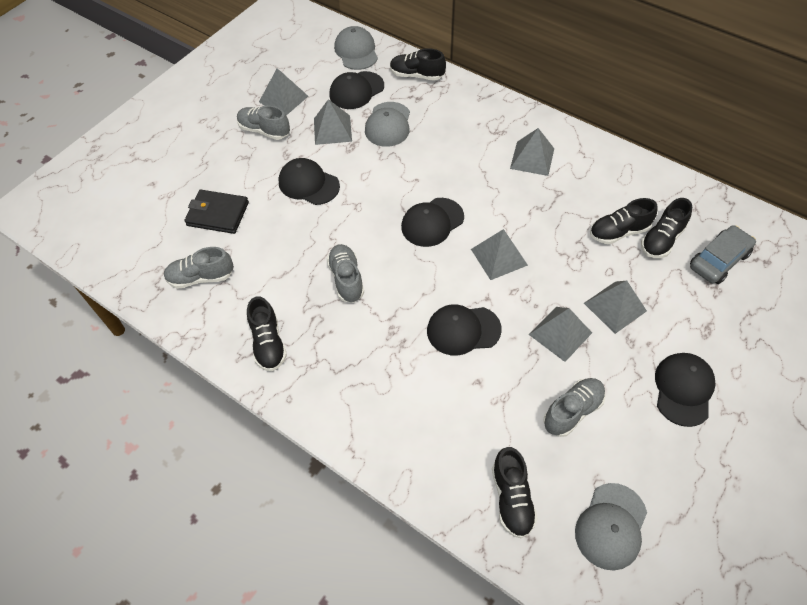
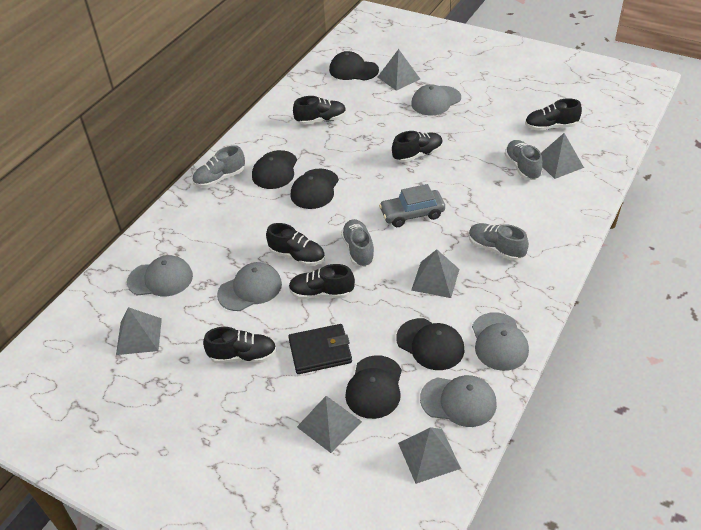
black shoe: 5 -> 6
grey cap: 3 -> 5

